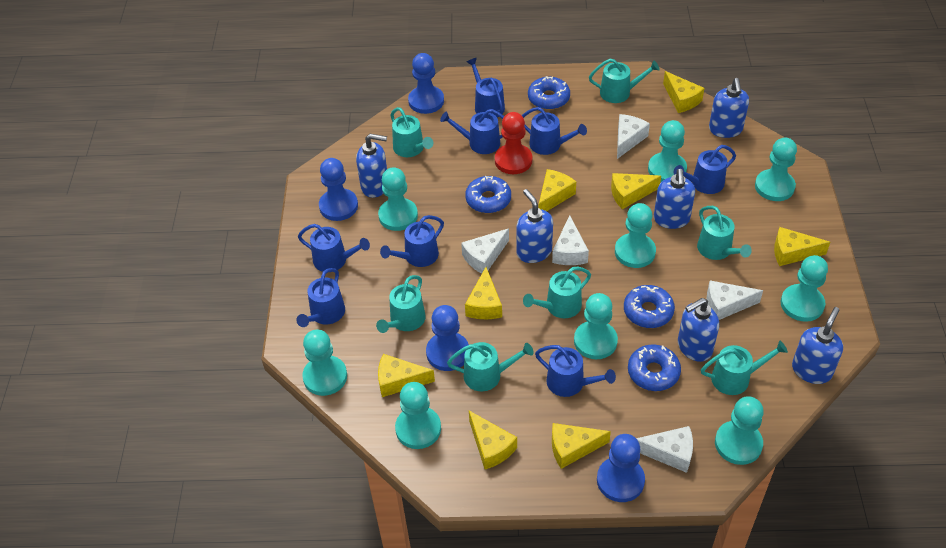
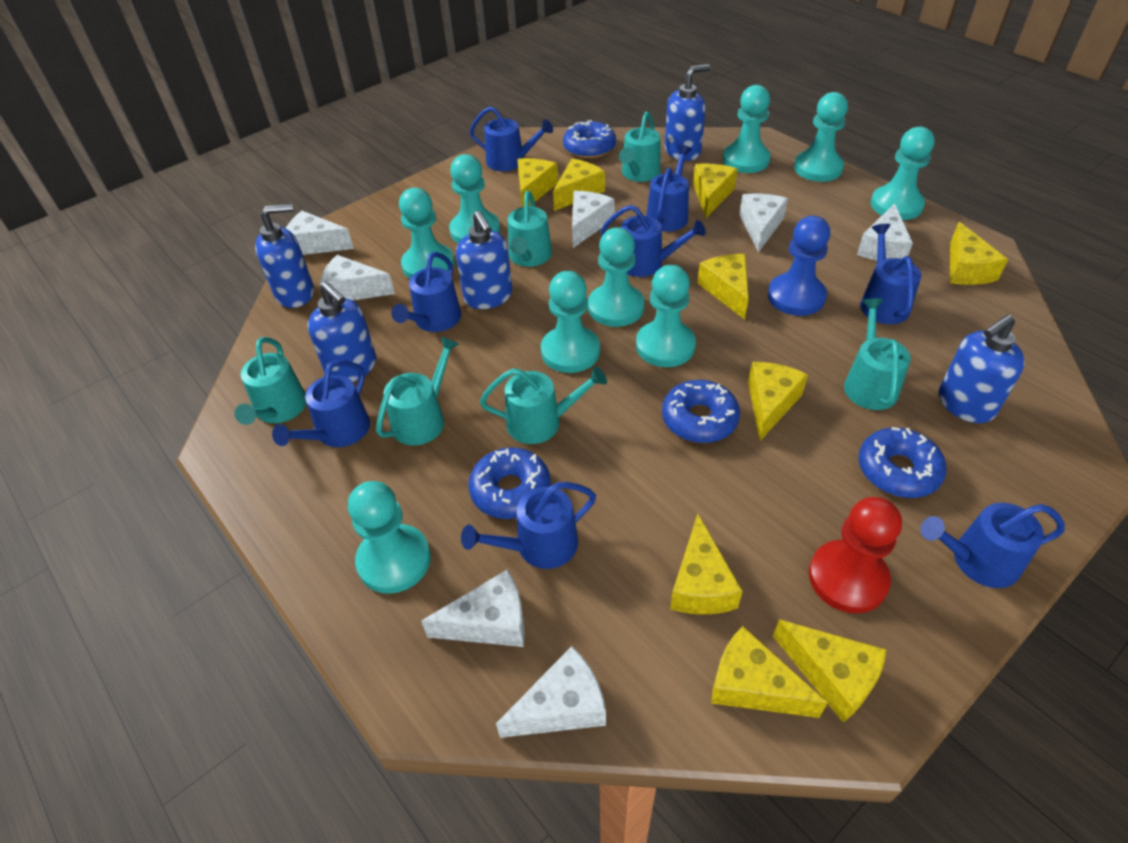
blue pawn: 4 -> 1
blue soap dispenser: 6 -> 5
turquoise watering can: 7 -> 6
white cheese: 5 -> 7
yellow cheese: 8 -> 9

